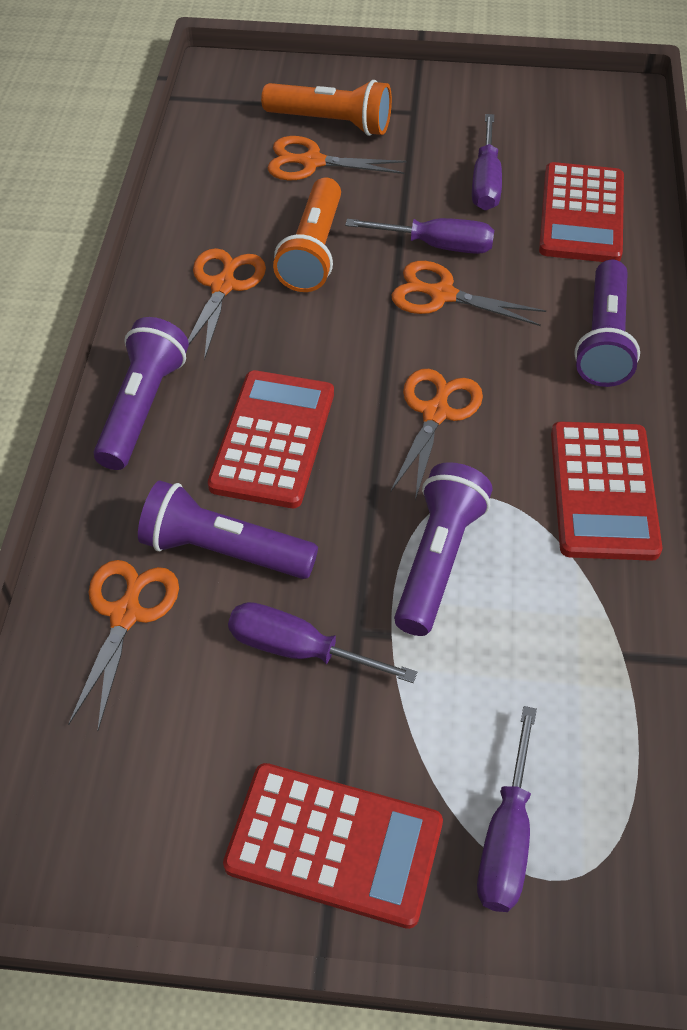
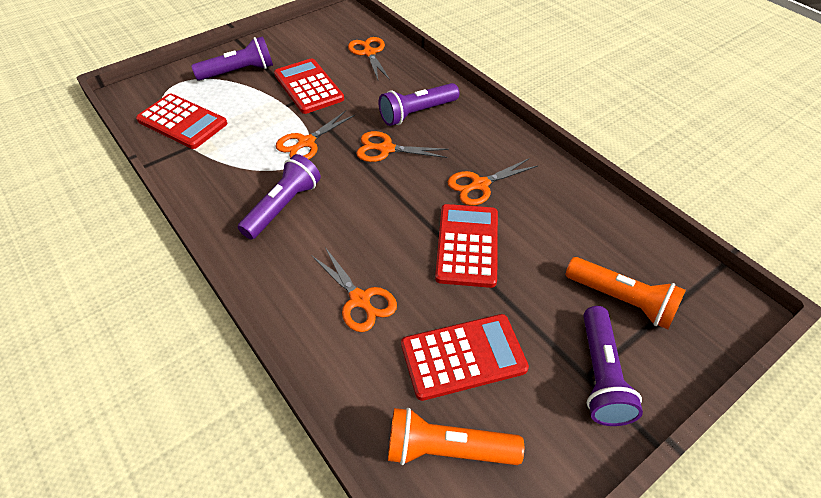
purple screwdriver: 4 -> 0

